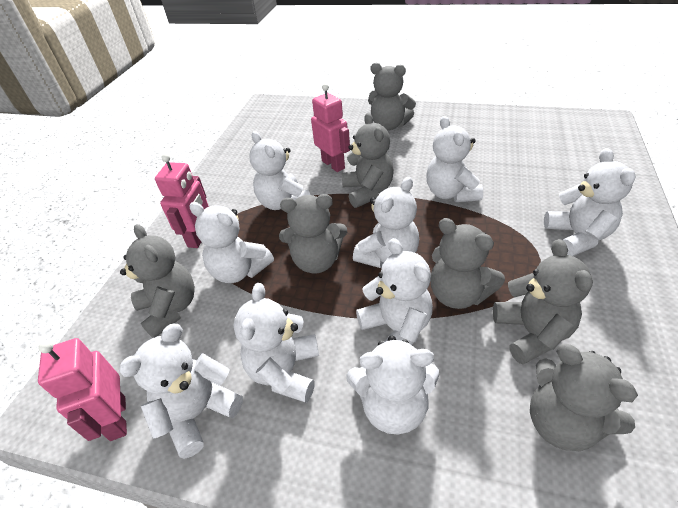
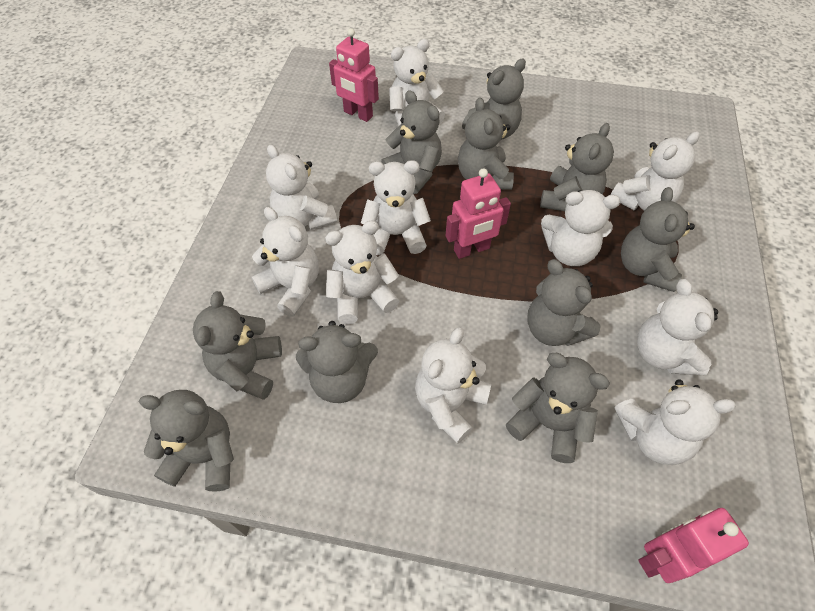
grey teddy bear: 7 -> 10
white teddy bear: 9 -> 10

